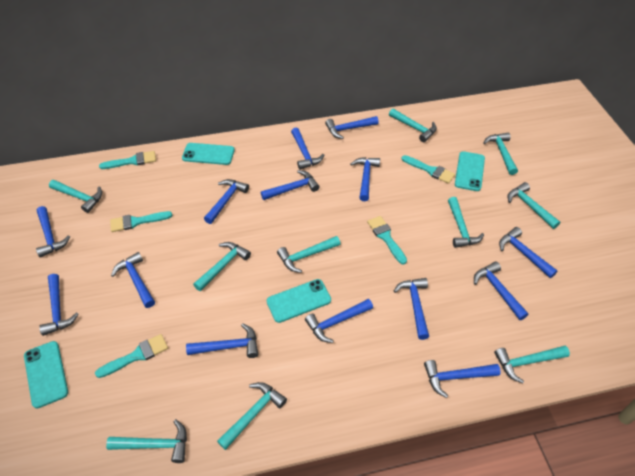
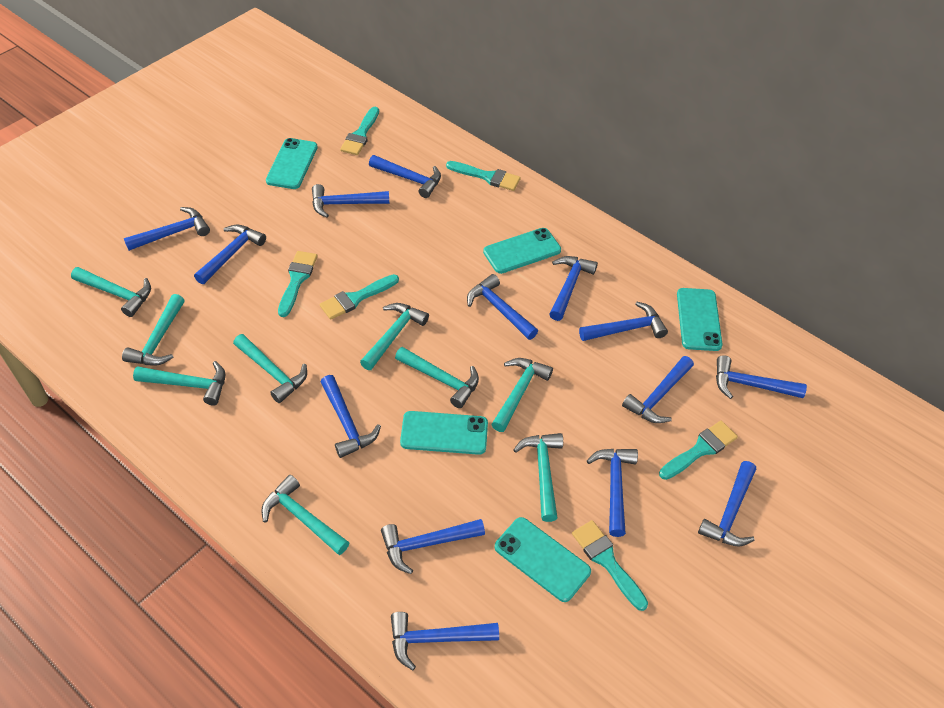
turquoise brush: 5 -> 6
turquoise hammer: 10 -> 9
turquoise phone: 4 -> 5

